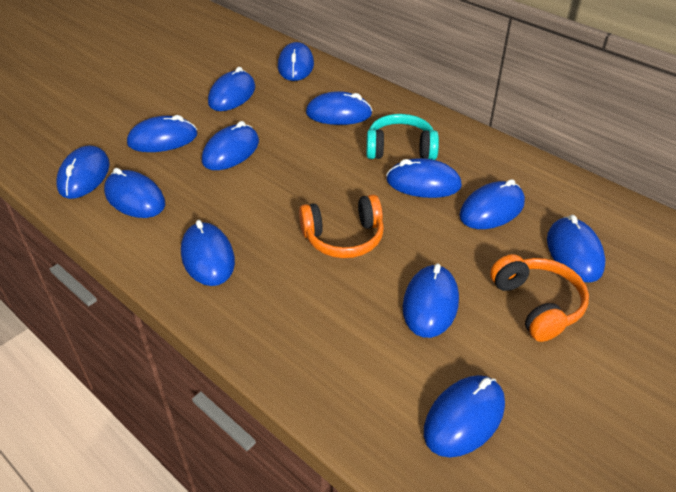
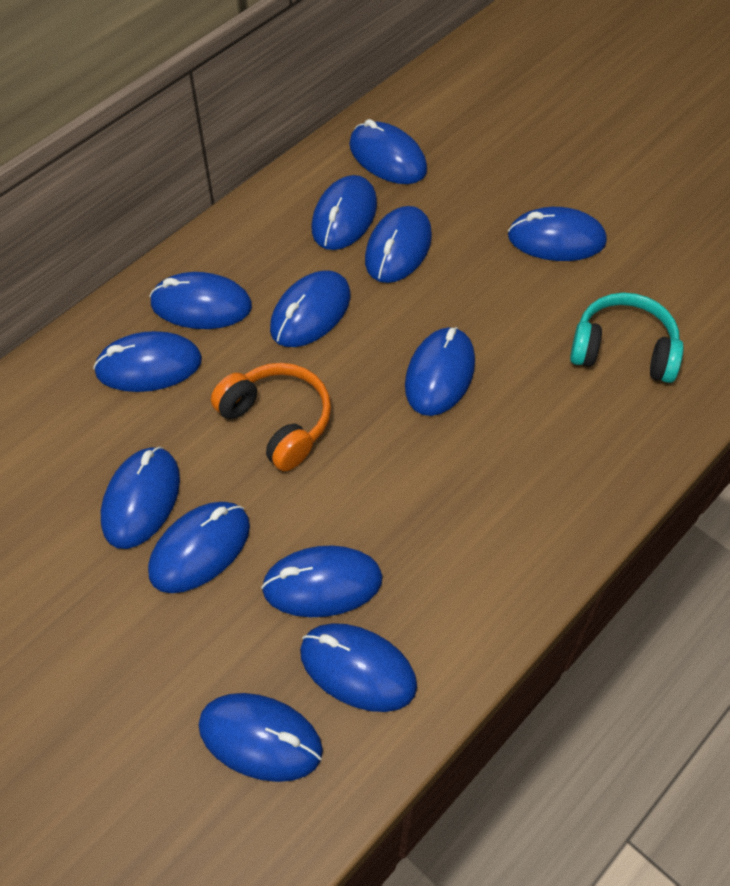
orange headphones: 2 -> 1

